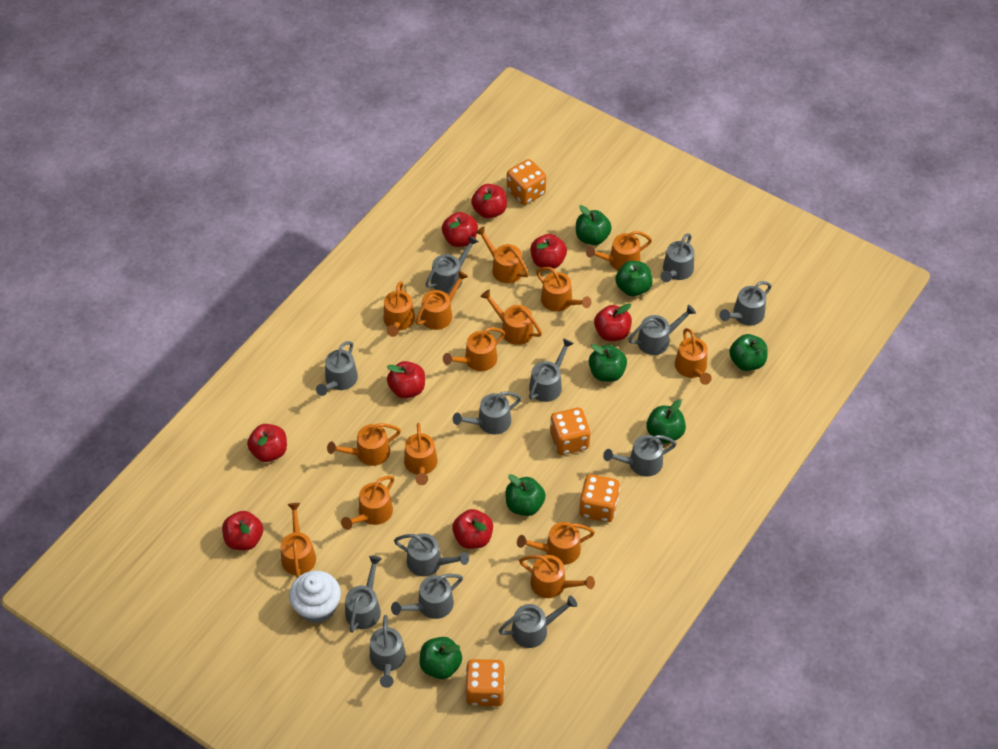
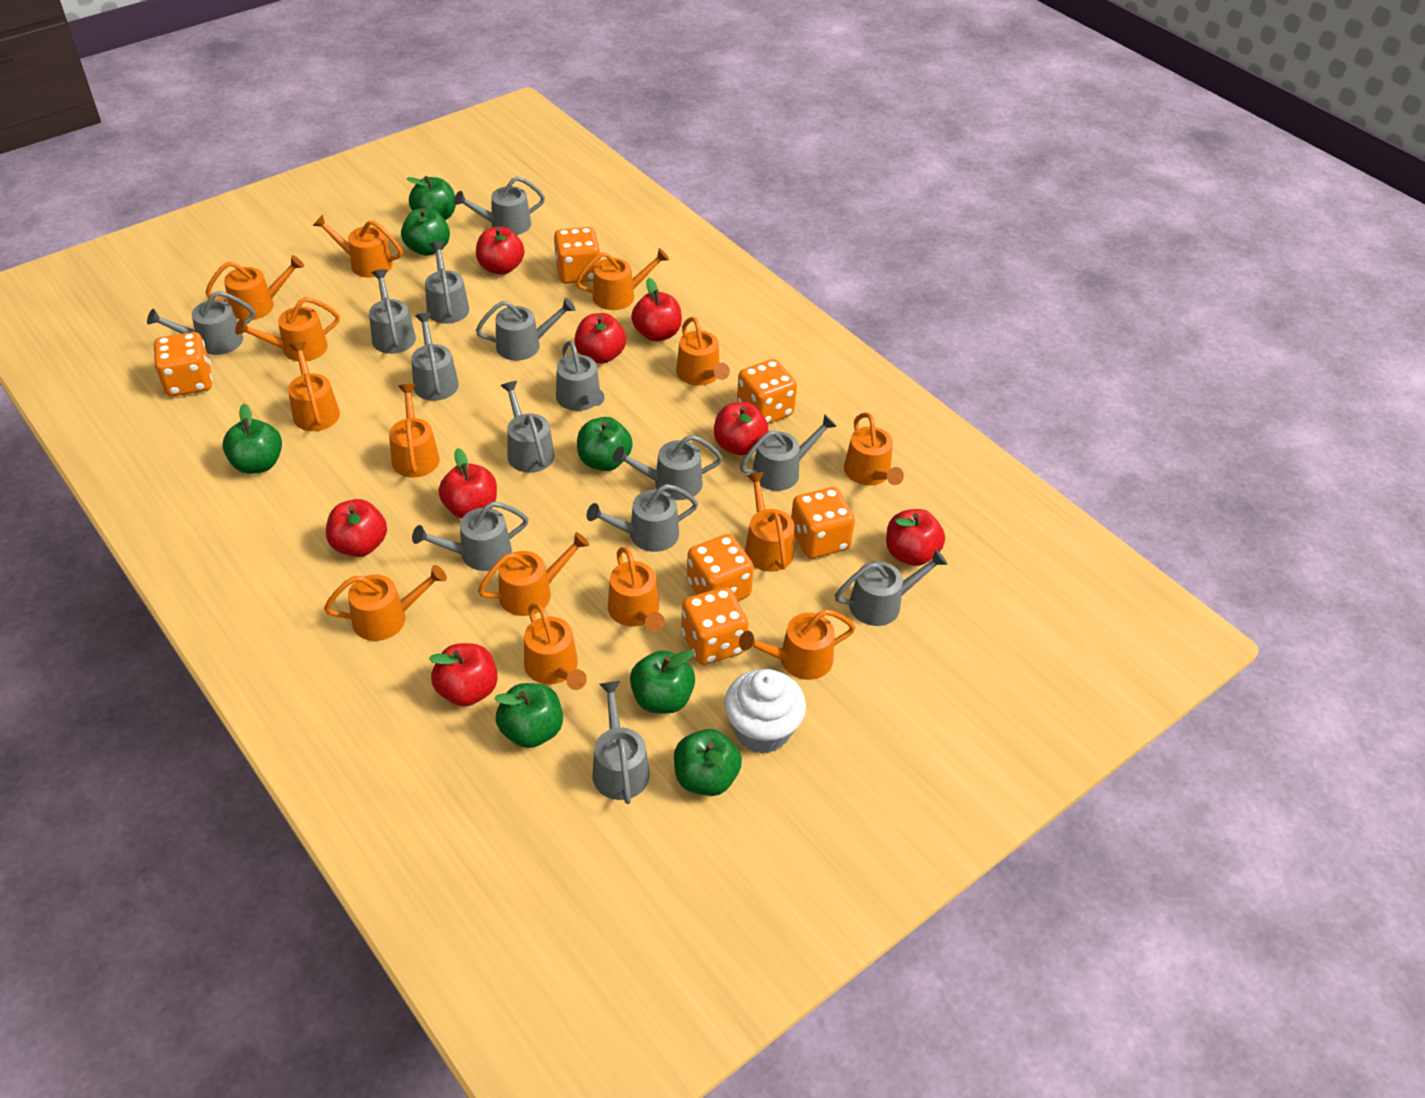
grey watering can: 13 -> 14
orange dice: 4 -> 6

